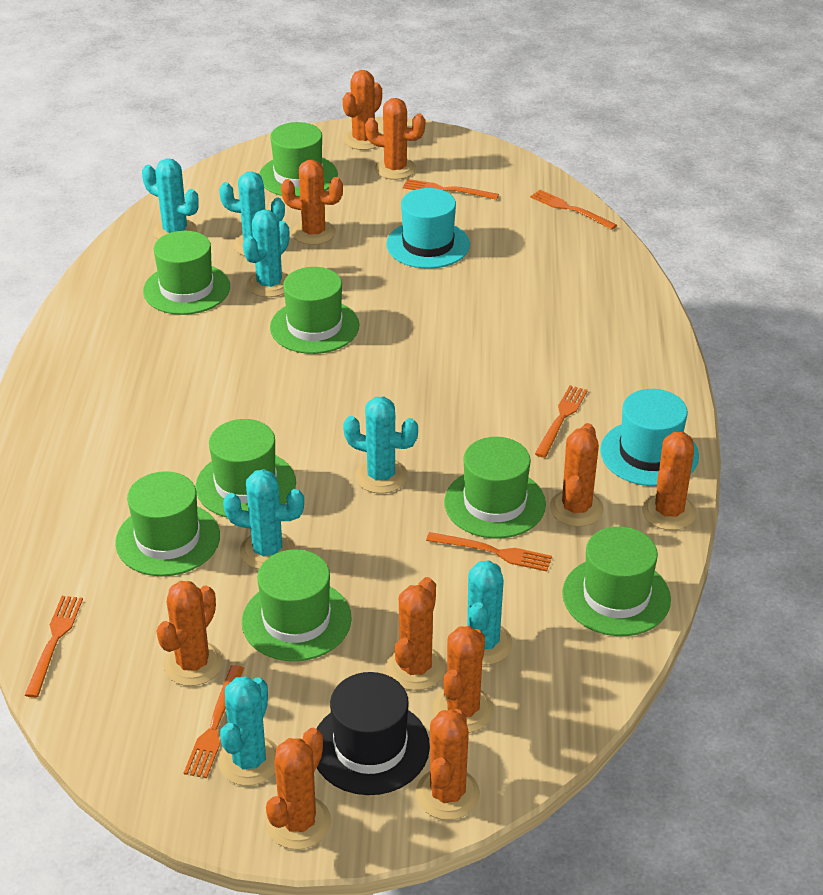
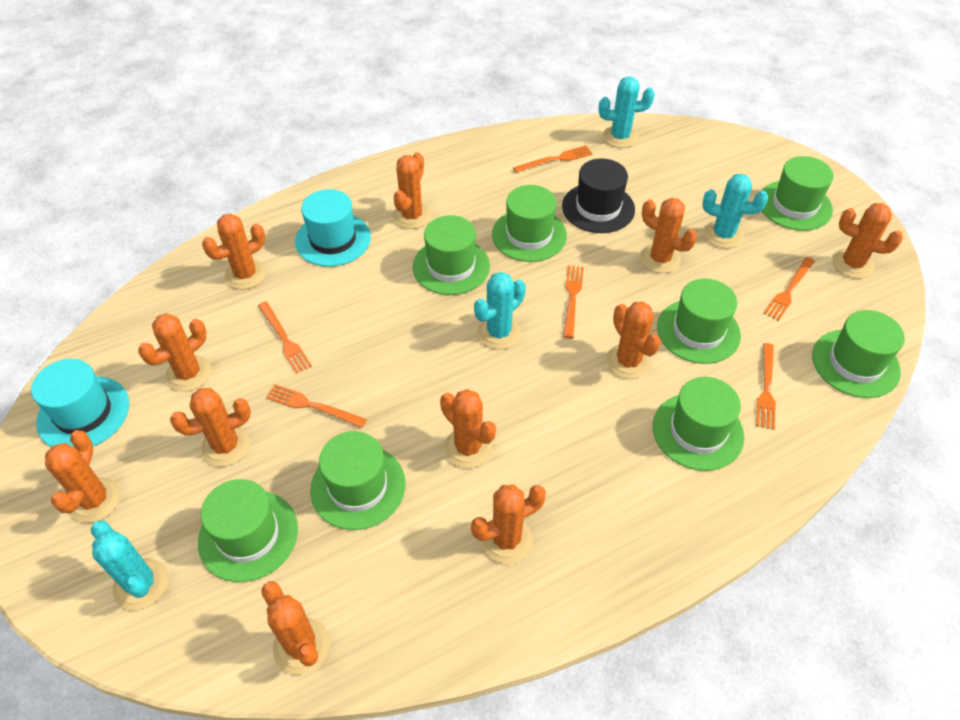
orange cactus: 10 -> 11
turquoise cactus: 7 -> 4

